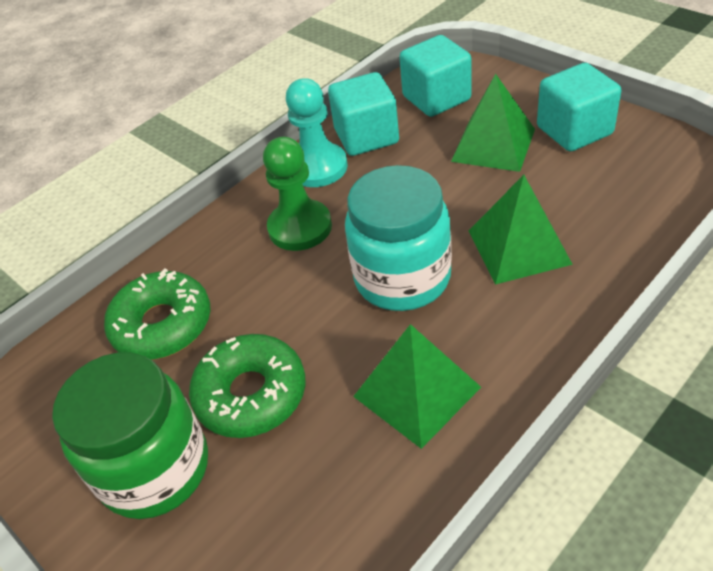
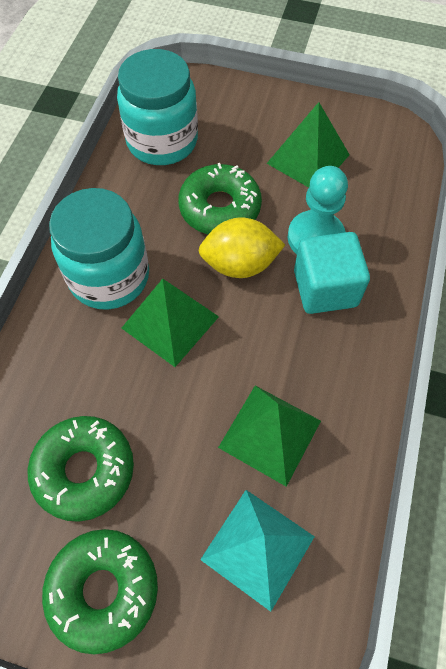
green donut: 2 -> 3
green jar: 1 -> 0
green pawn: 1 -> 0
turquoise cube: 3 -> 1
turquoise jar: 1 -> 2
turquoise pyramid: 0 -> 1
yellow lemon: 0 -> 1

